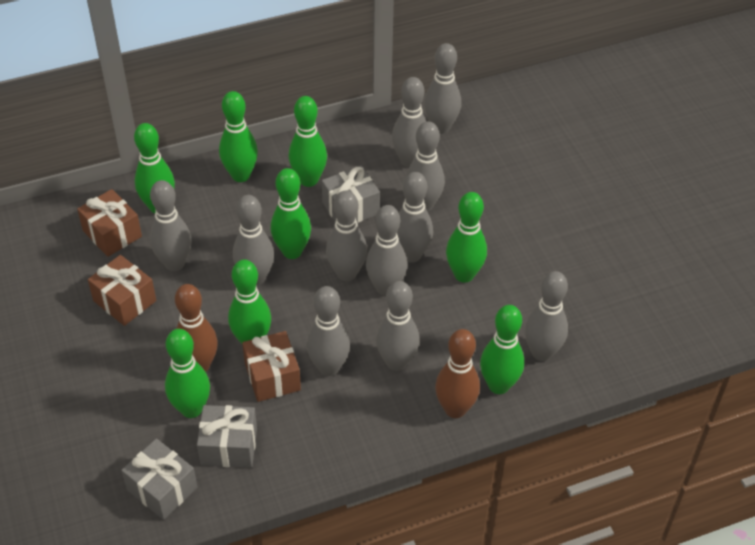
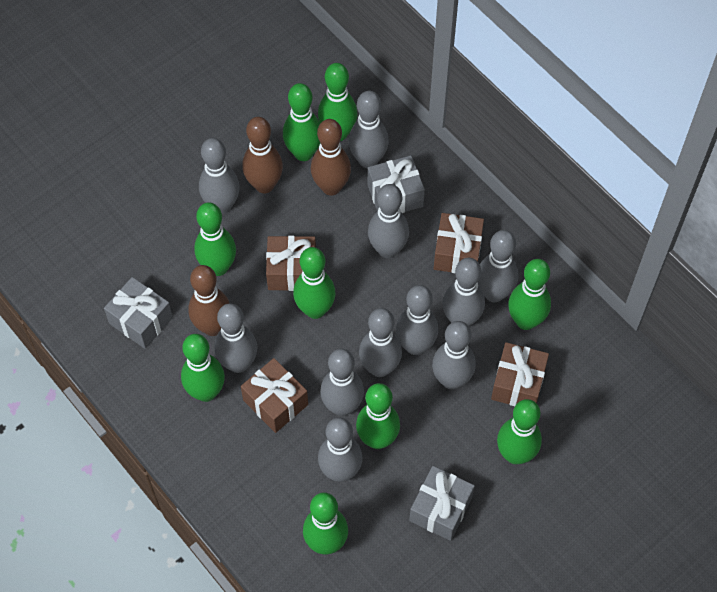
brown bowling pin: 2 -> 3
brown gift: 3 -> 4
green bowling pin: 8 -> 9

